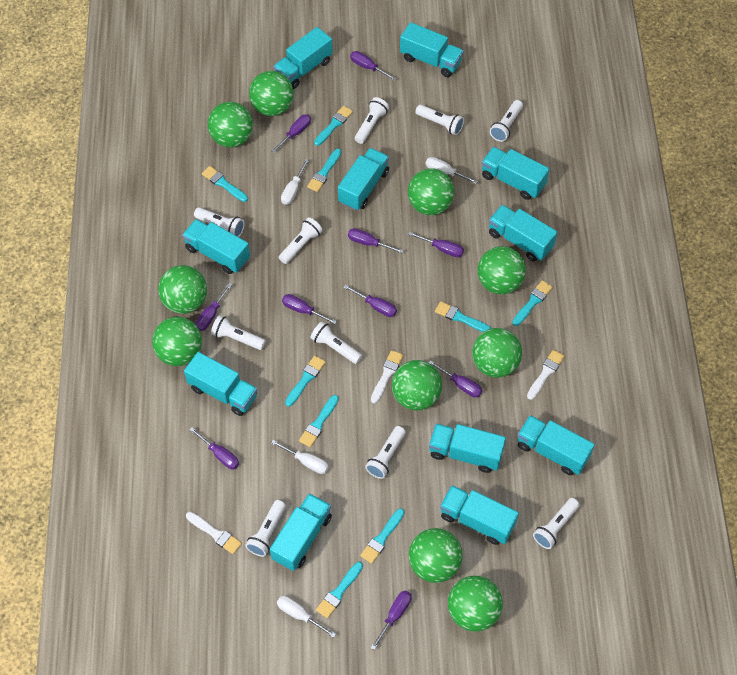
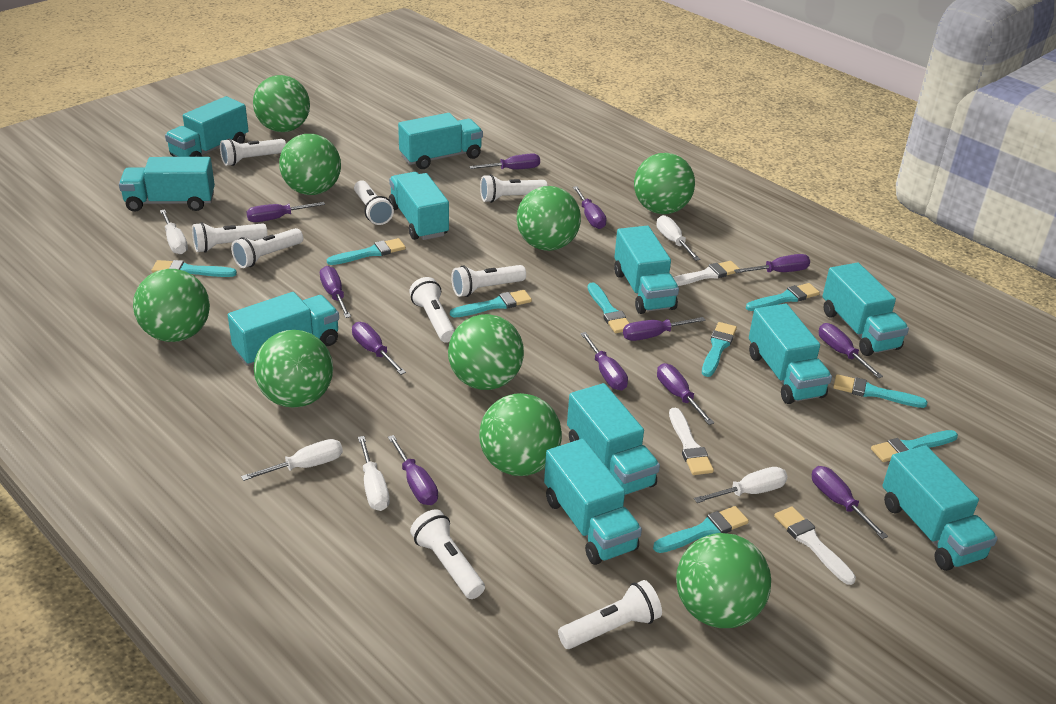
green ball: 10 -> 9
purple screwdriver: 10 -> 12
white flashlight: 10 -> 9
white screwdriver: 4 -> 5

